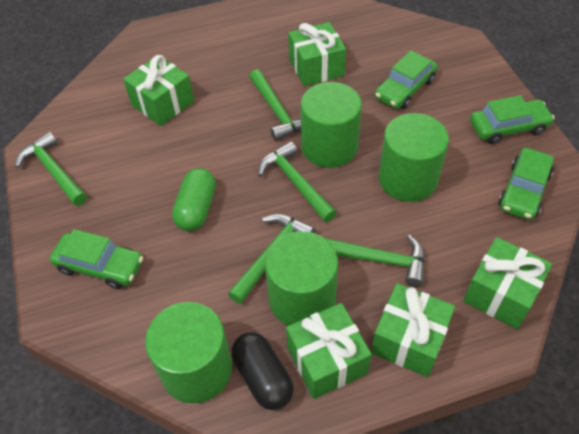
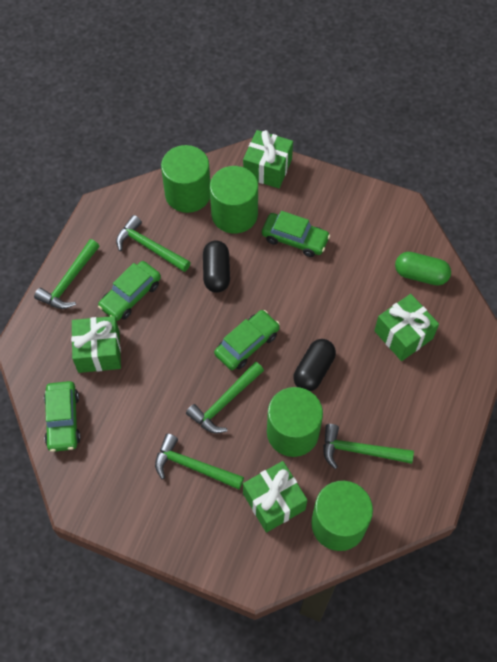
black capsule: 1 -> 2
green gift: 5 -> 4

